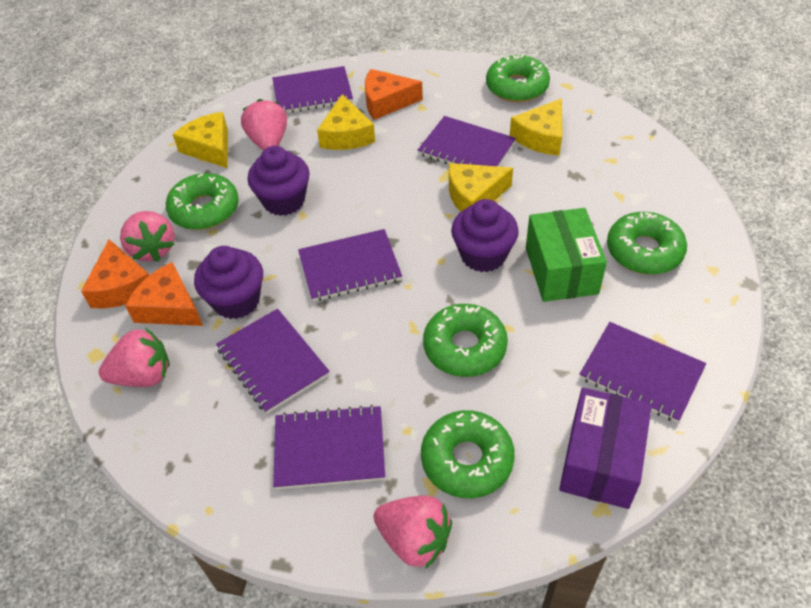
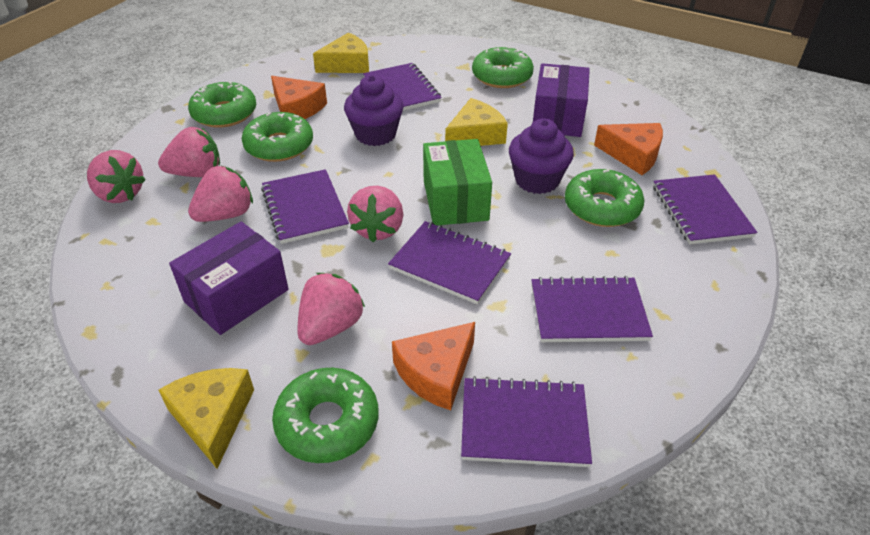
pink strawberry: 4 -> 5
purple box: 1 -> 2
purple cupcake: 3 -> 2
yellow cheese: 4 -> 3

